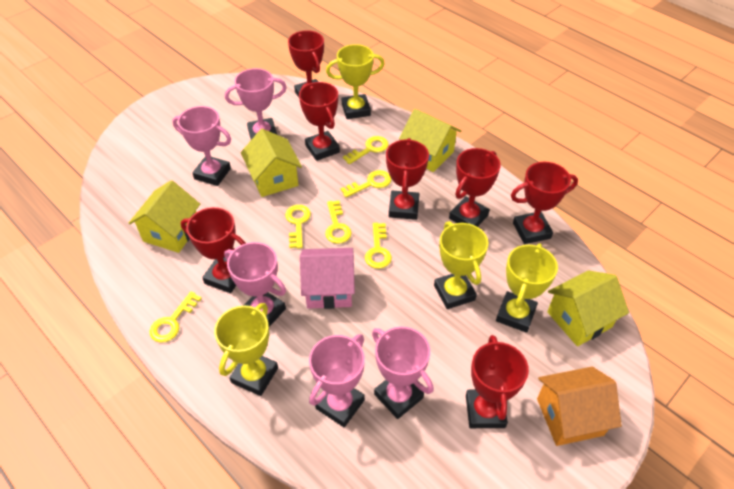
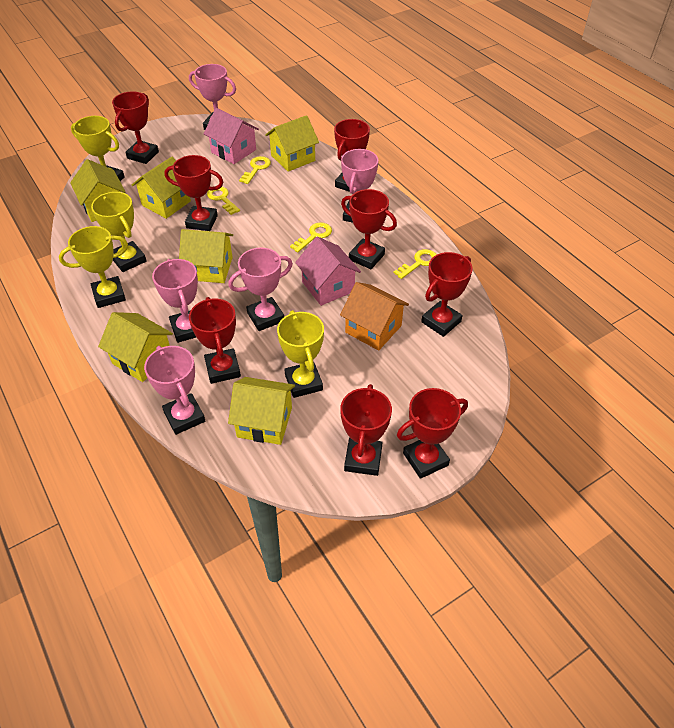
pink house: 1 -> 2
red trophy: 7 -> 8
yellow house: 4 -> 6
yellow key: 6 -> 4

